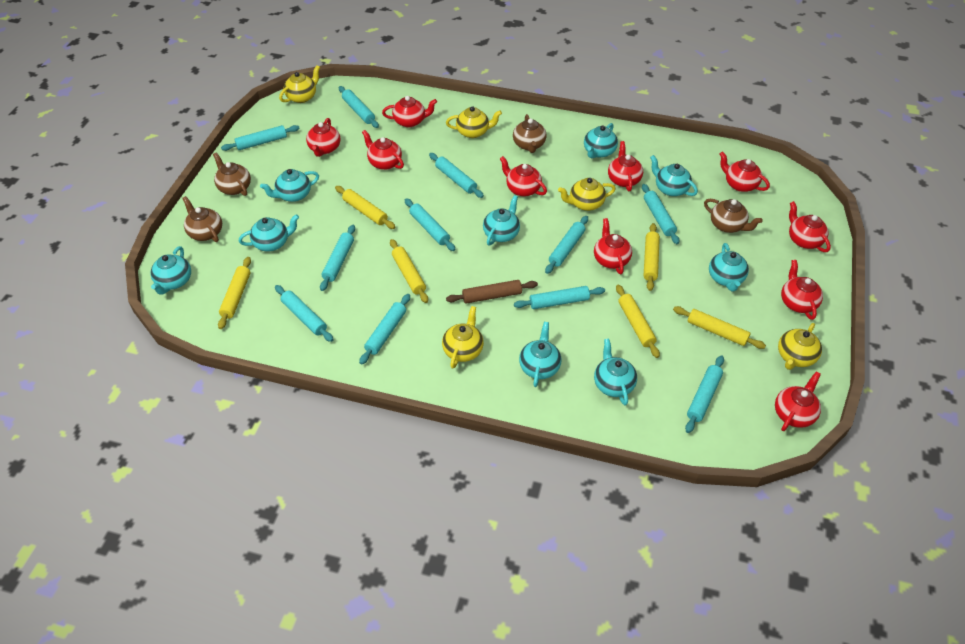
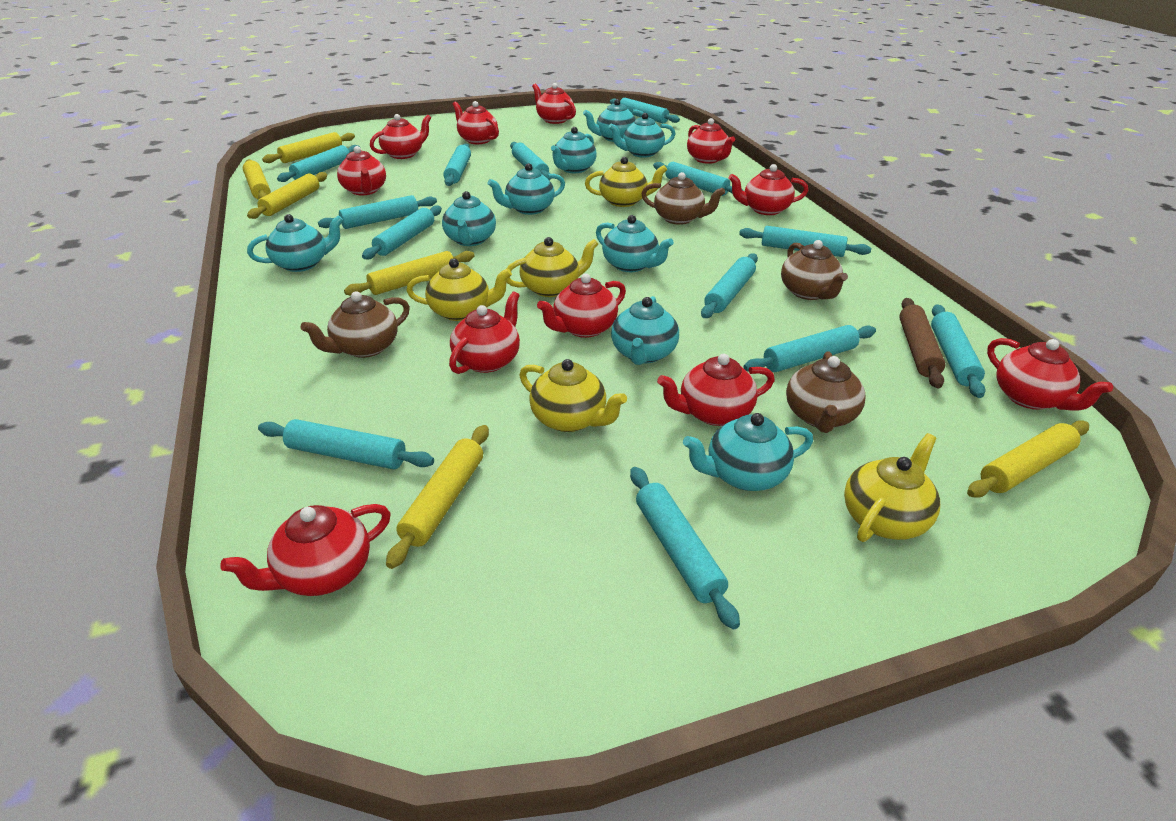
red teapot: 10 -> 11
turquoise rolling pin: 11 -> 13

